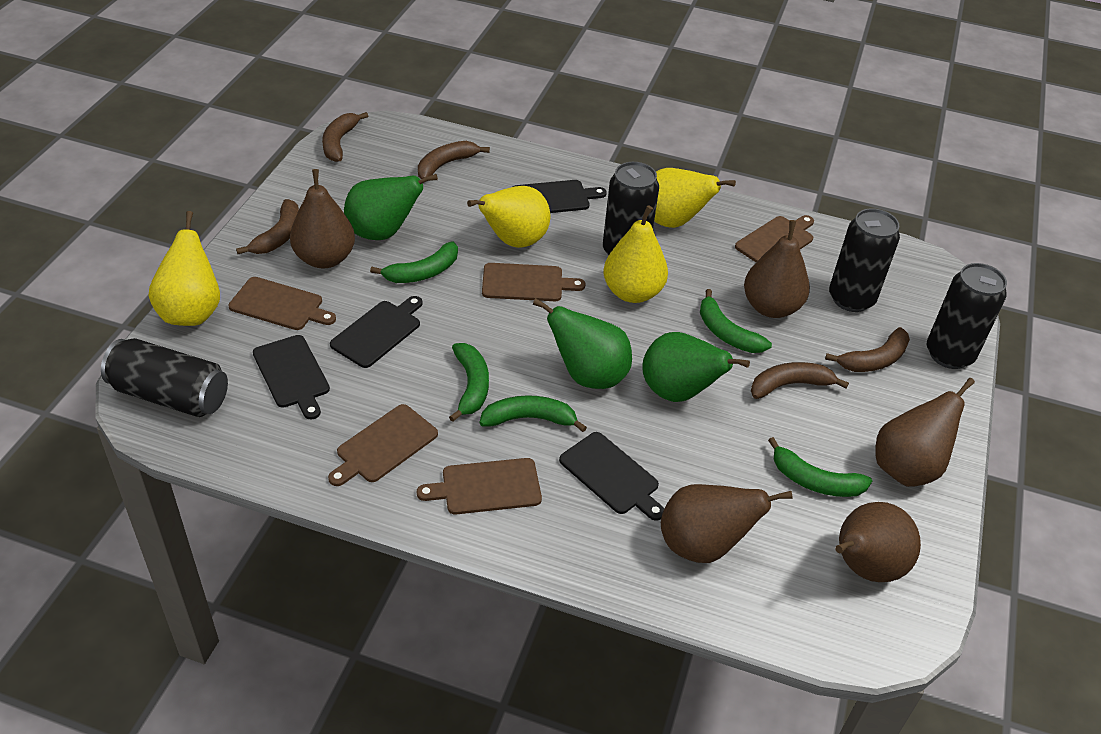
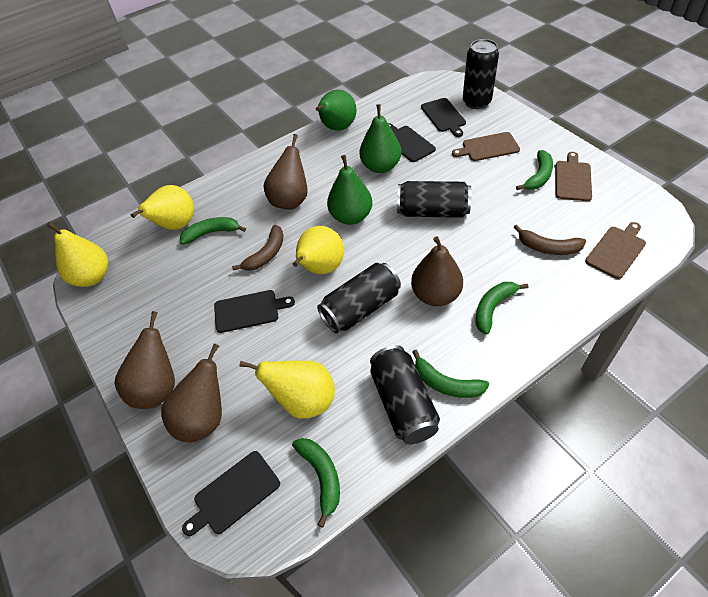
brown banana: 5 -> 2
brown cutting board: 5 -> 3
brown pear: 5 -> 4

